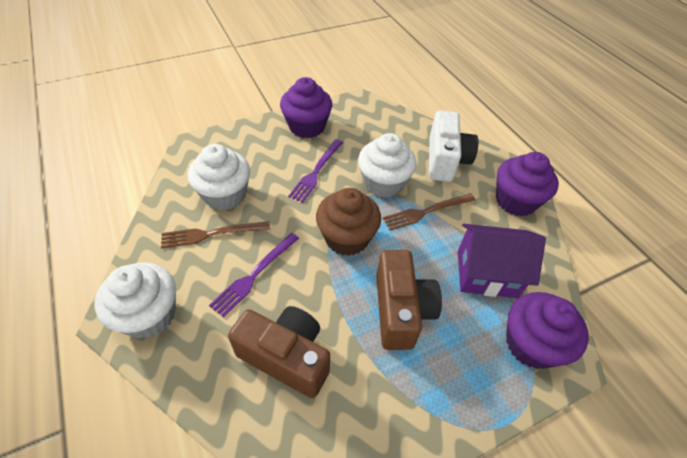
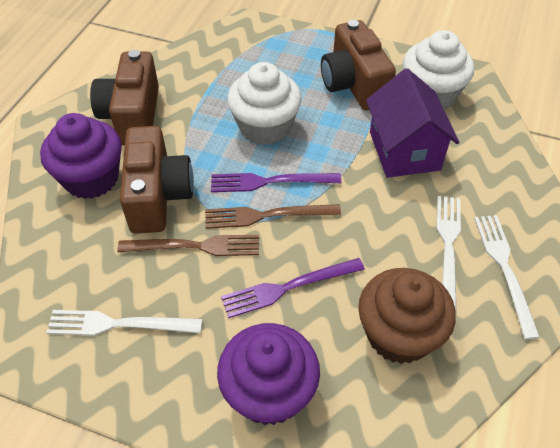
brown camera: 2 -> 3
purple cupcake: 3 -> 2
white camera: 1 -> 0
white cupcake: 3 -> 2
white fork: 0 -> 3

